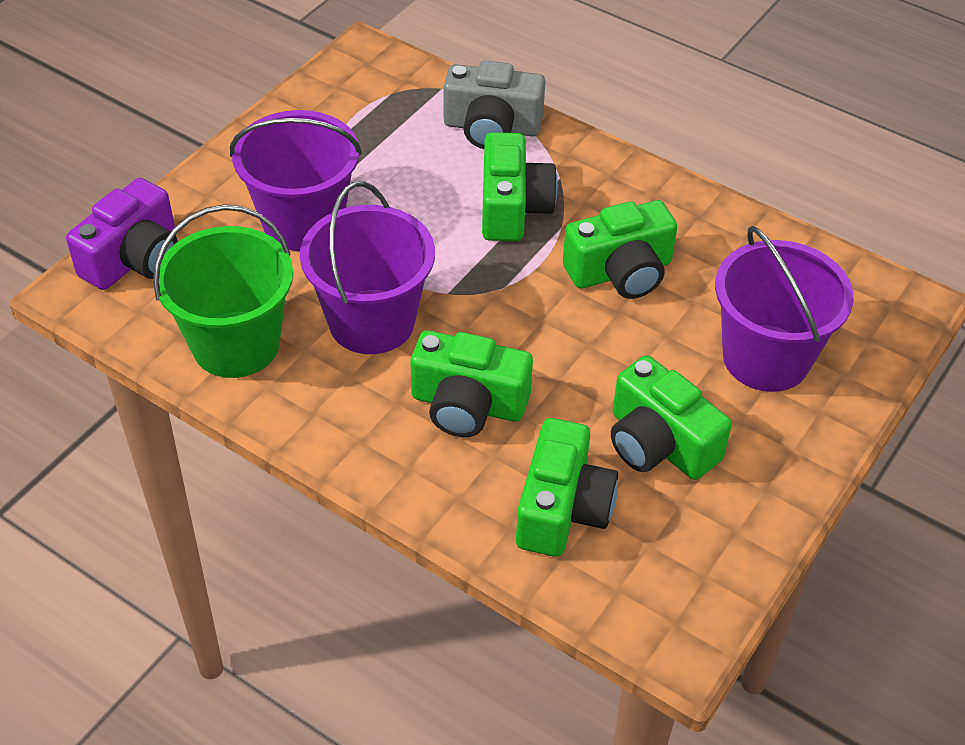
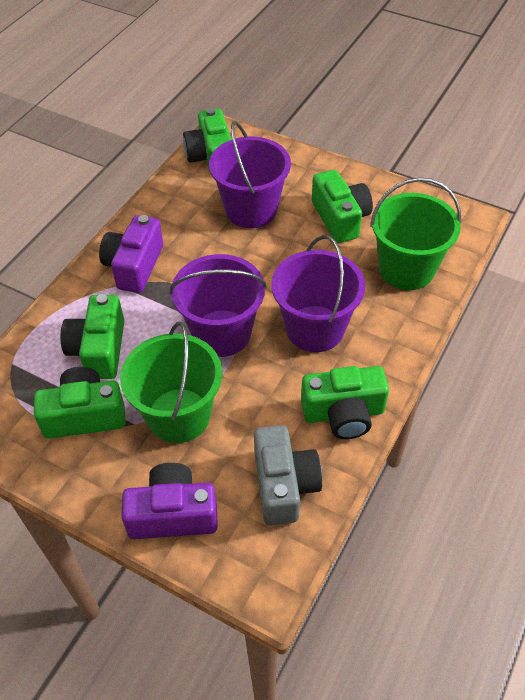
green bucket: 1 -> 2
purple camera: 1 -> 2

